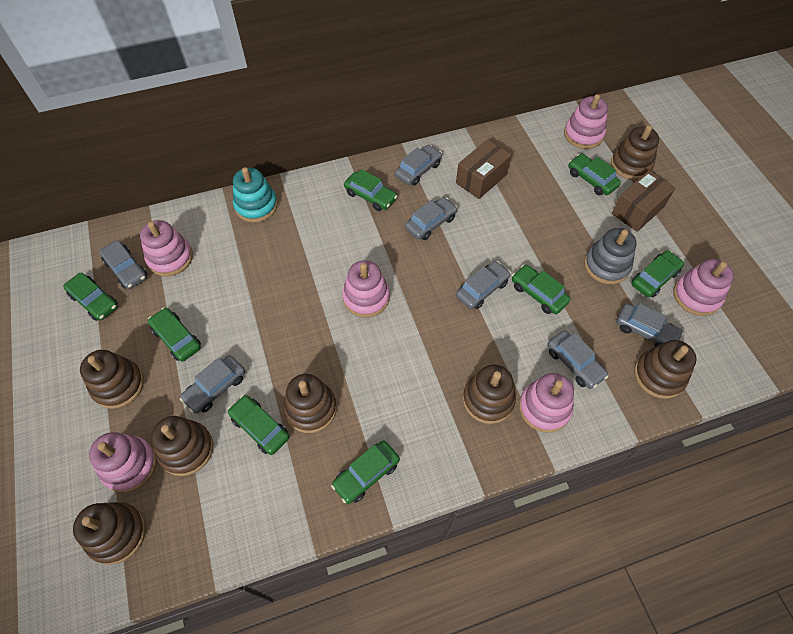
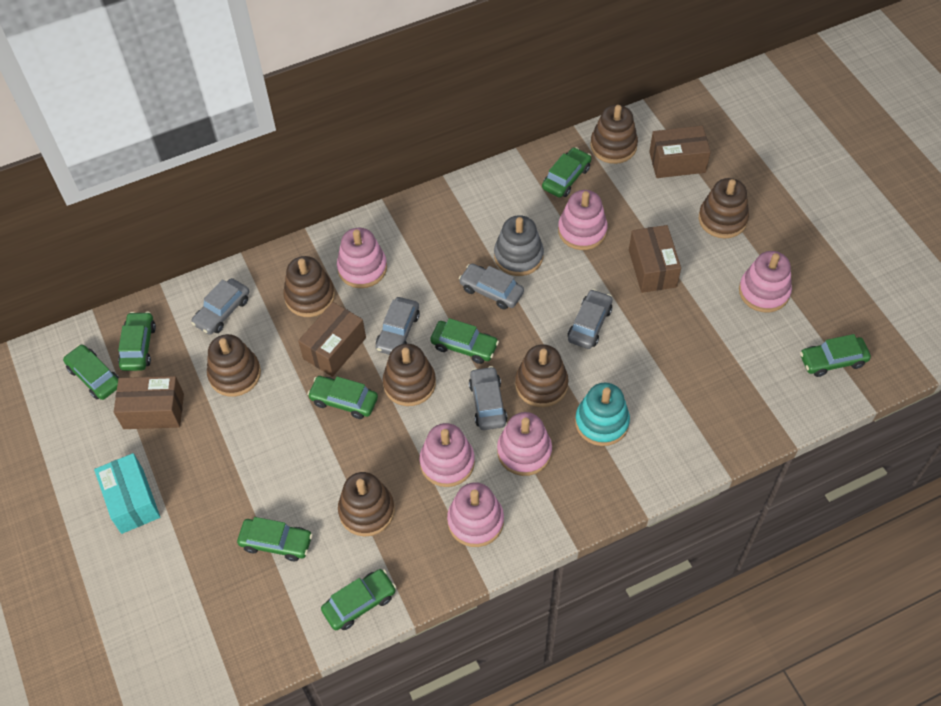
brown box: 2 -> 4
grey car: 7 -> 5
turquoise box: 0 -> 1

